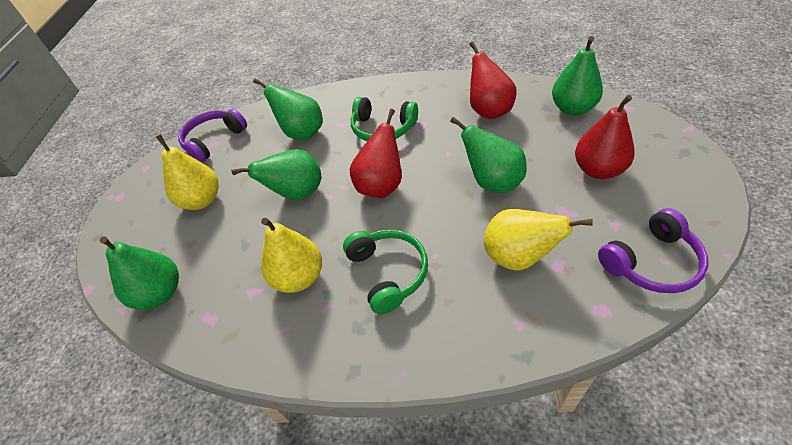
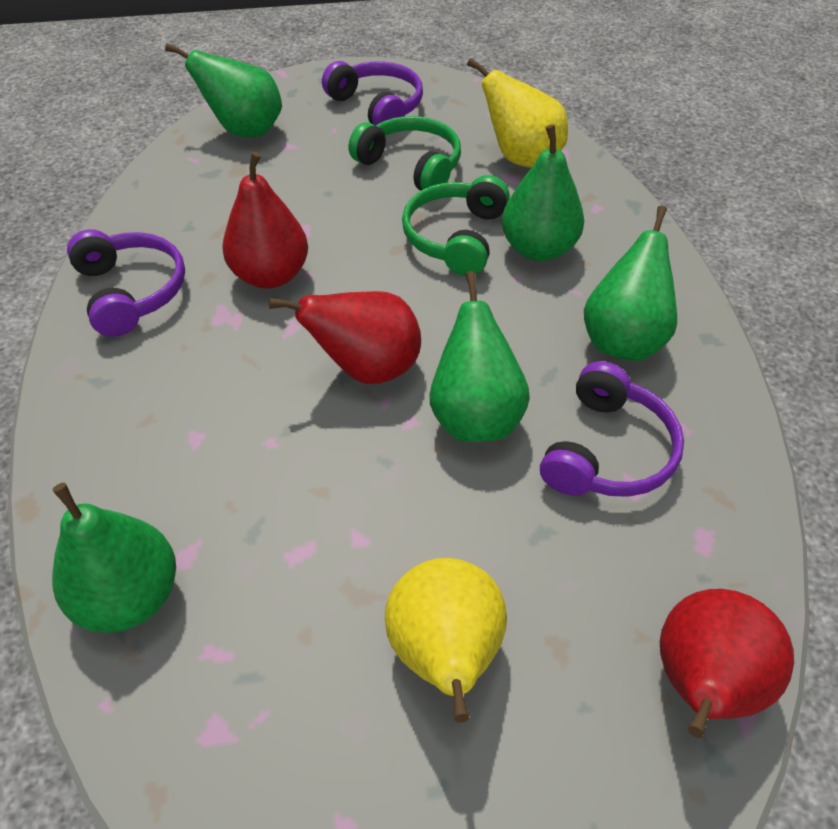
purple headphones: 2 -> 3
yellow pear: 3 -> 2

